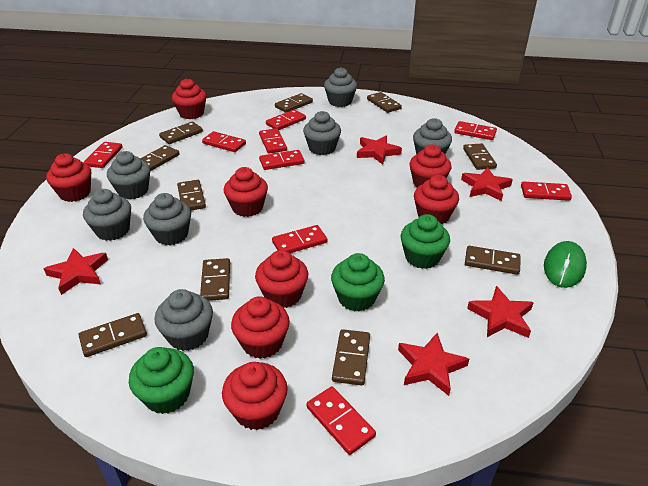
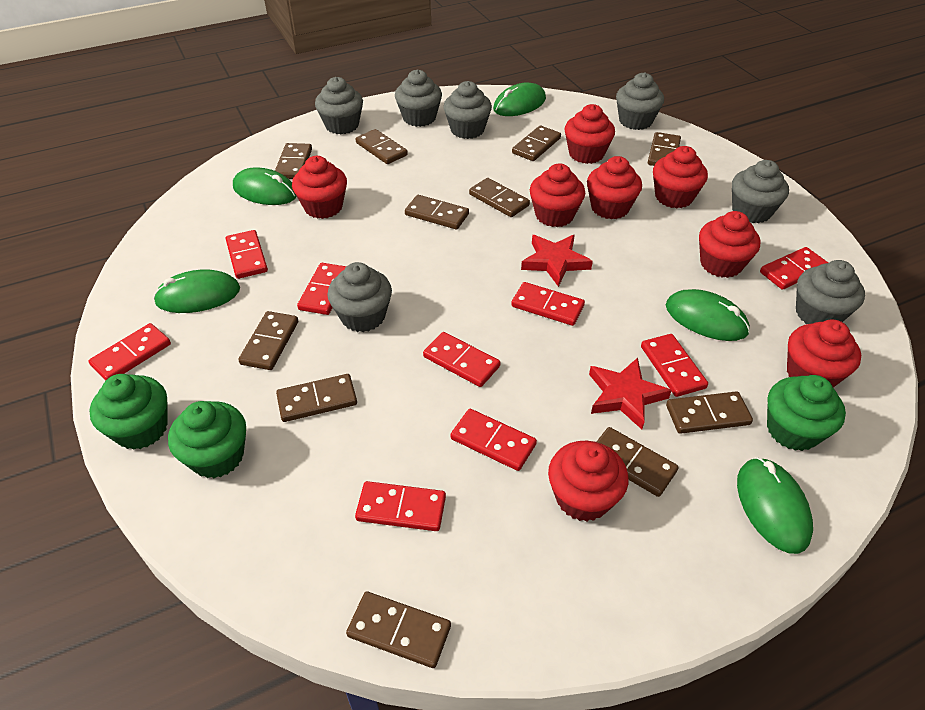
brown domino: 10 -> 11
green mouse: 1 -> 5
red star: 5 -> 2

